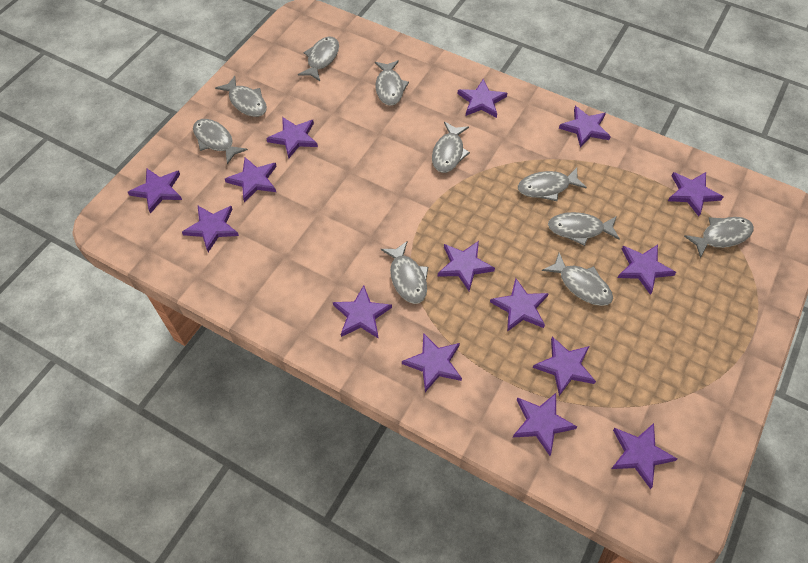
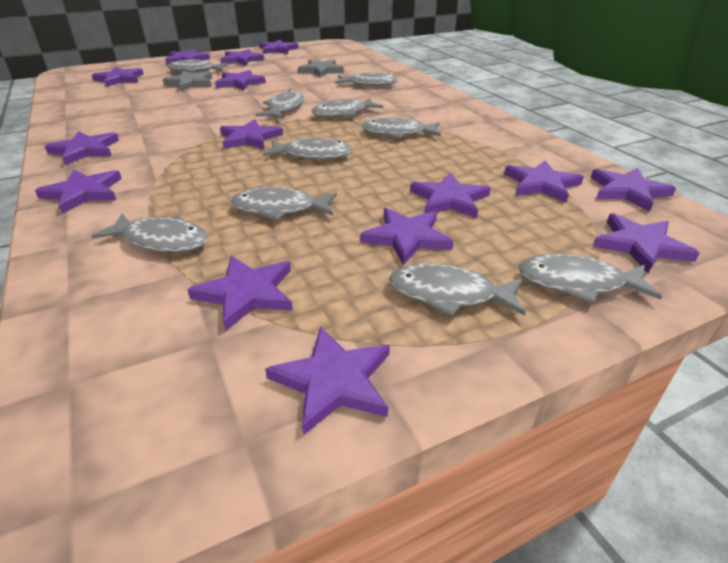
grey star: 0 -> 2

